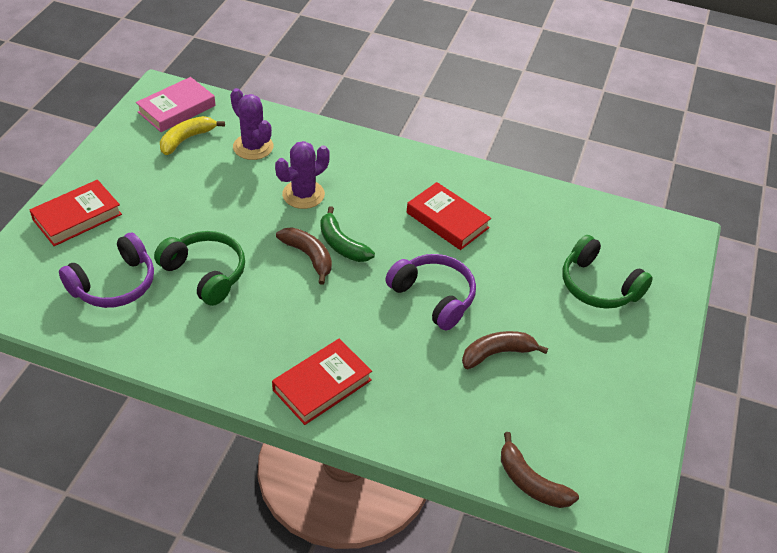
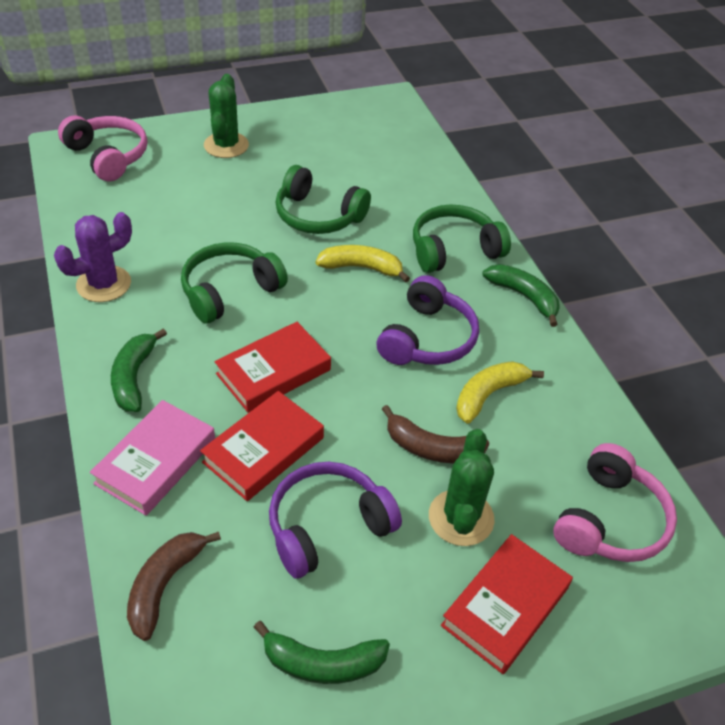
brown banana: 3 -> 2
green banana: 1 -> 3
green cactus: 0 -> 2
green headphones: 2 -> 3
pink headphones: 0 -> 2
purple cactus: 2 -> 1
yellow banana: 1 -> 2

